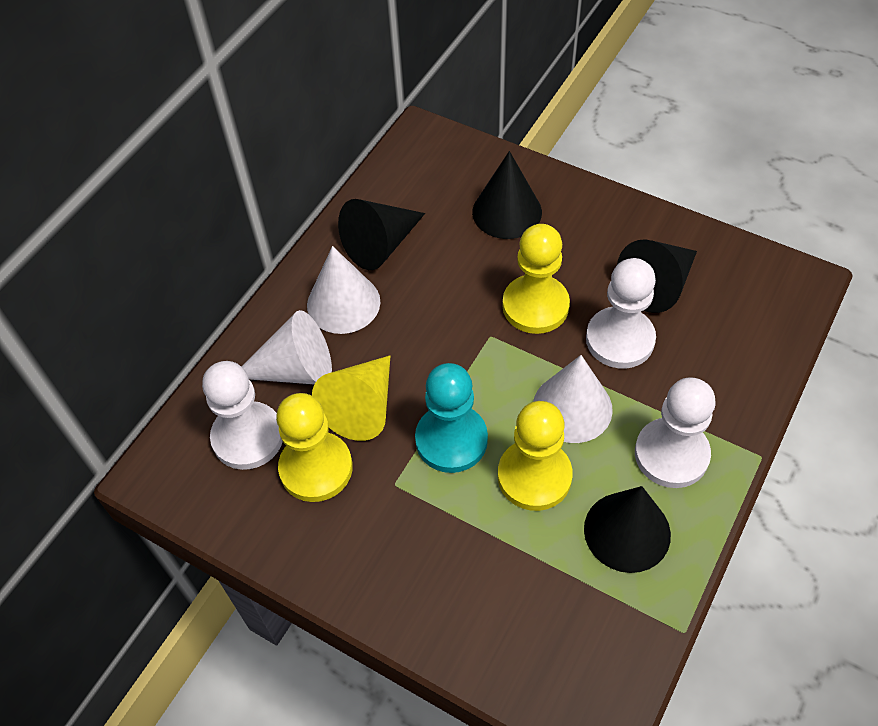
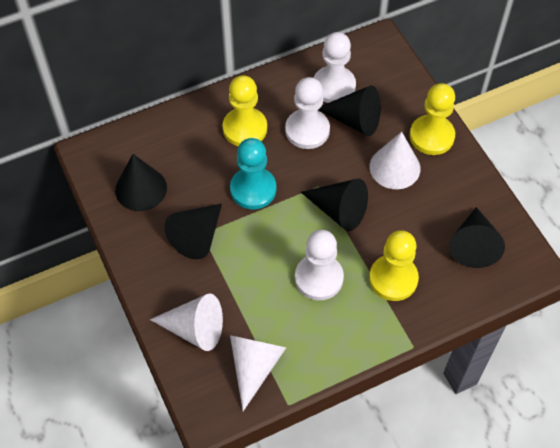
black cone: 4 -> 5
yellow cone: 1 -> 0

